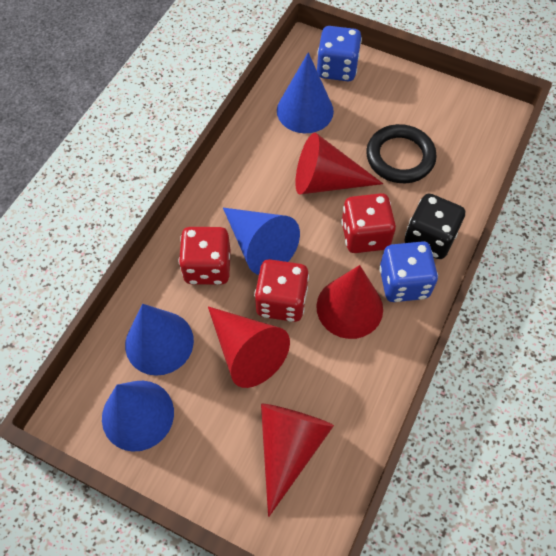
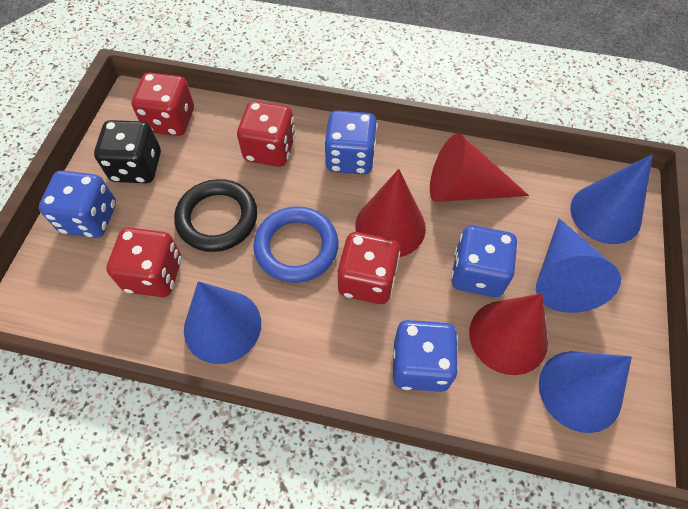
blue dice: 2 -> 4
blue ring: 0 -> 1
red cone: 4 -> 3
red dice: 3 -> 4

